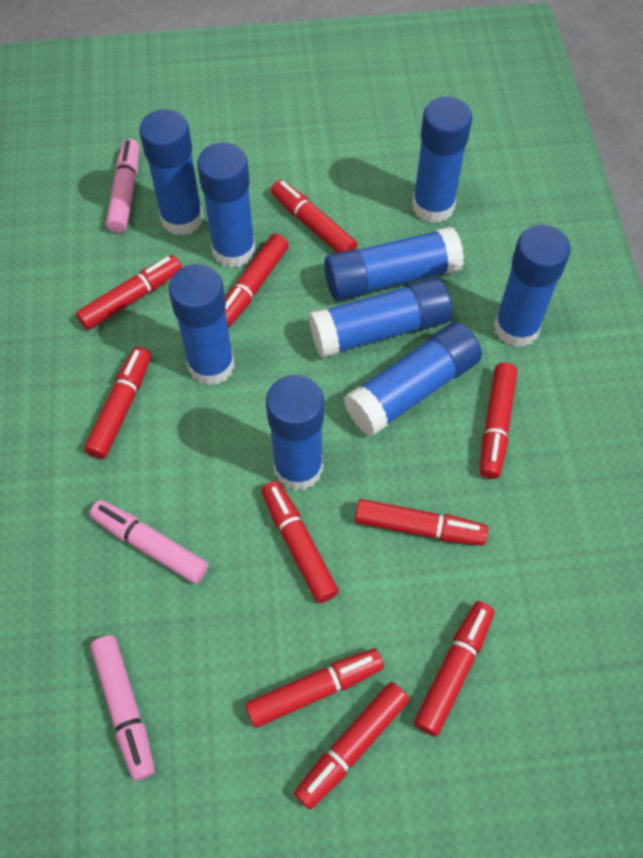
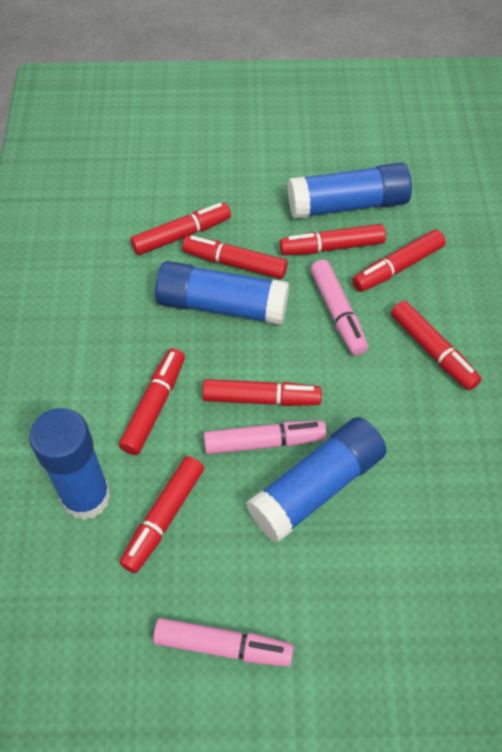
blue glue stick: 9 -> 4
red marker: 10 -> 8

